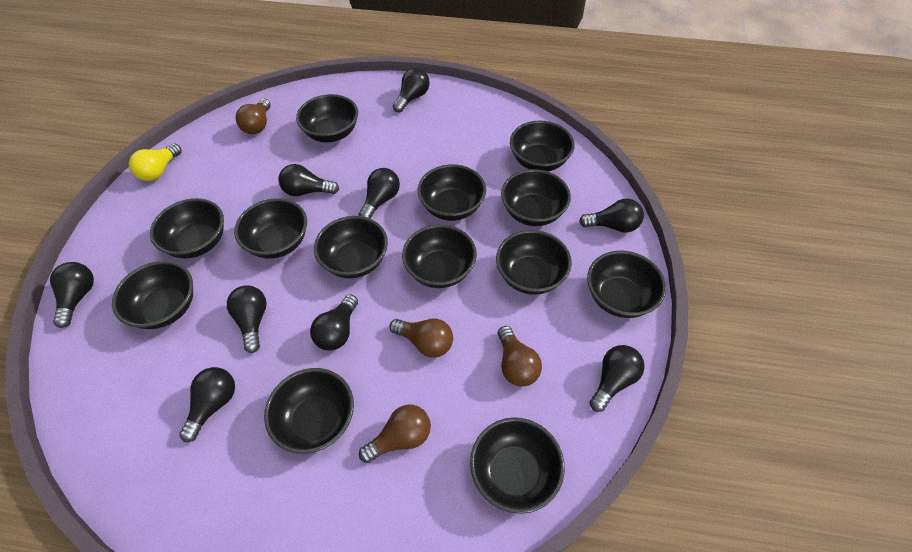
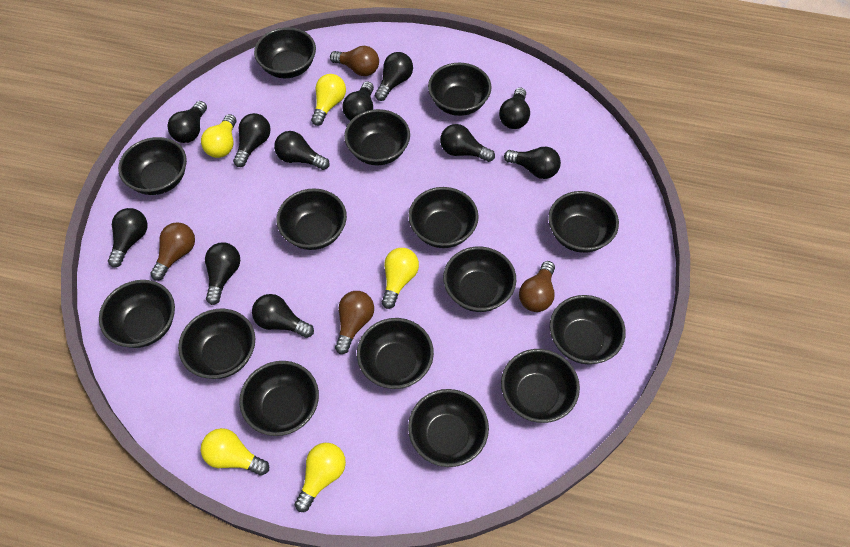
black bowl: 13 -> 15
black light bulb: 9 -> 11
yellow light bulb: 1 -> 5

